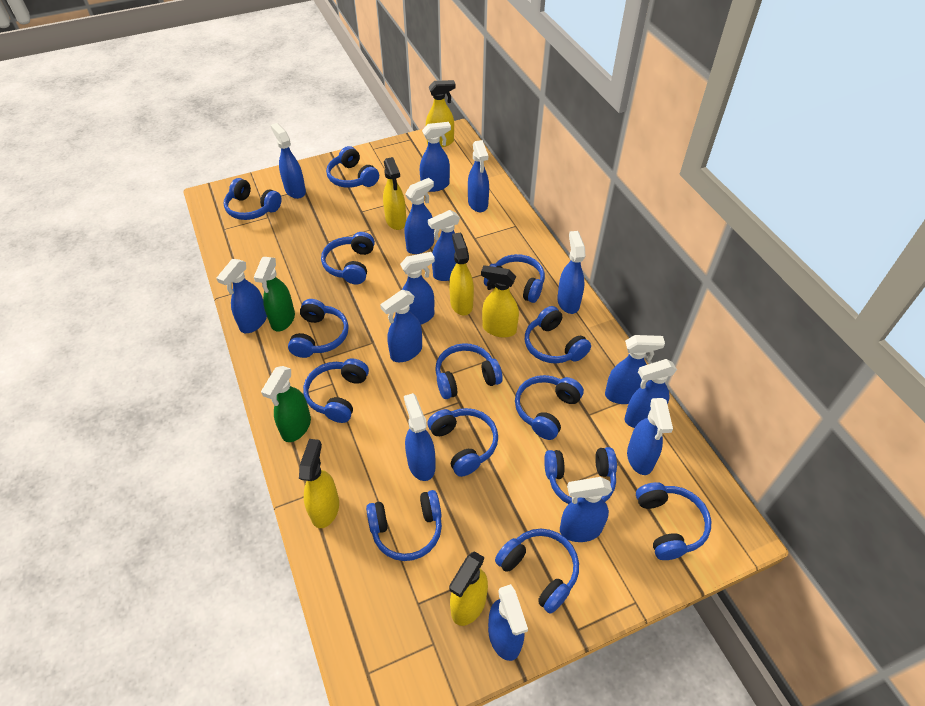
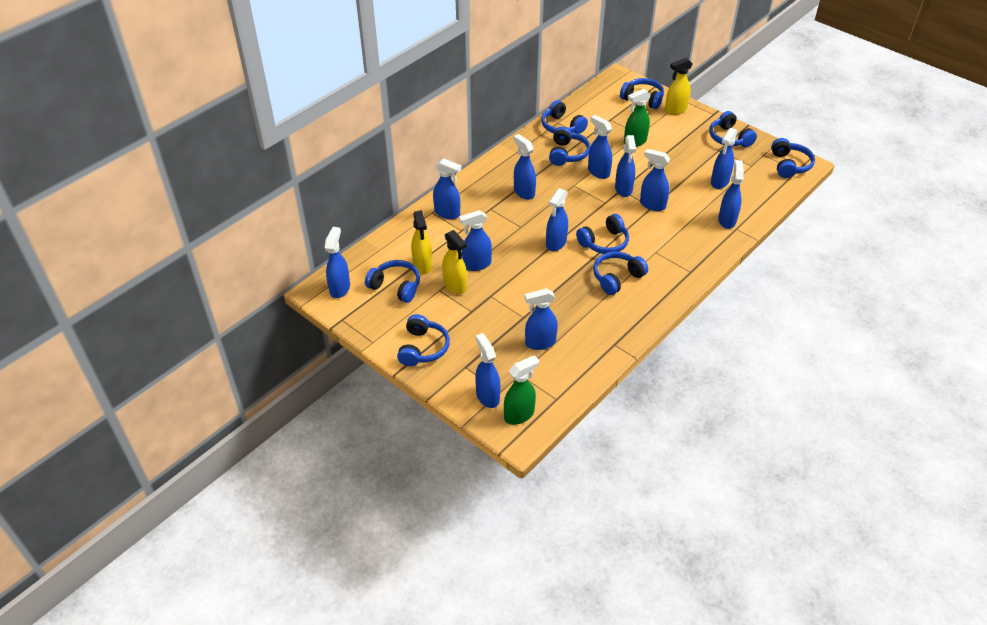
blue headphones: 14 -> 9
blue spray bottle: 15 -> 12
yellow spray bottle: 6 -> 3

